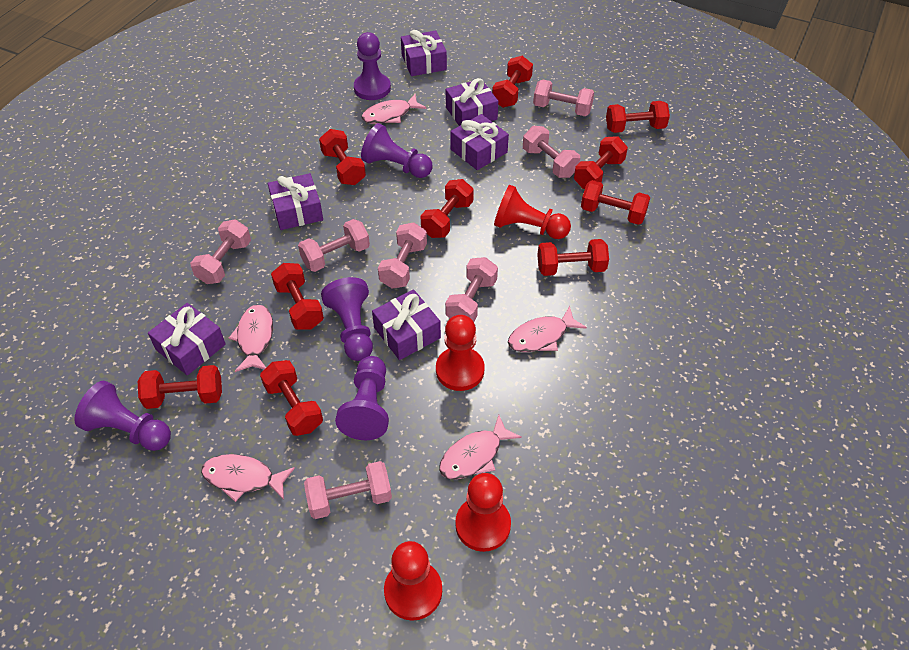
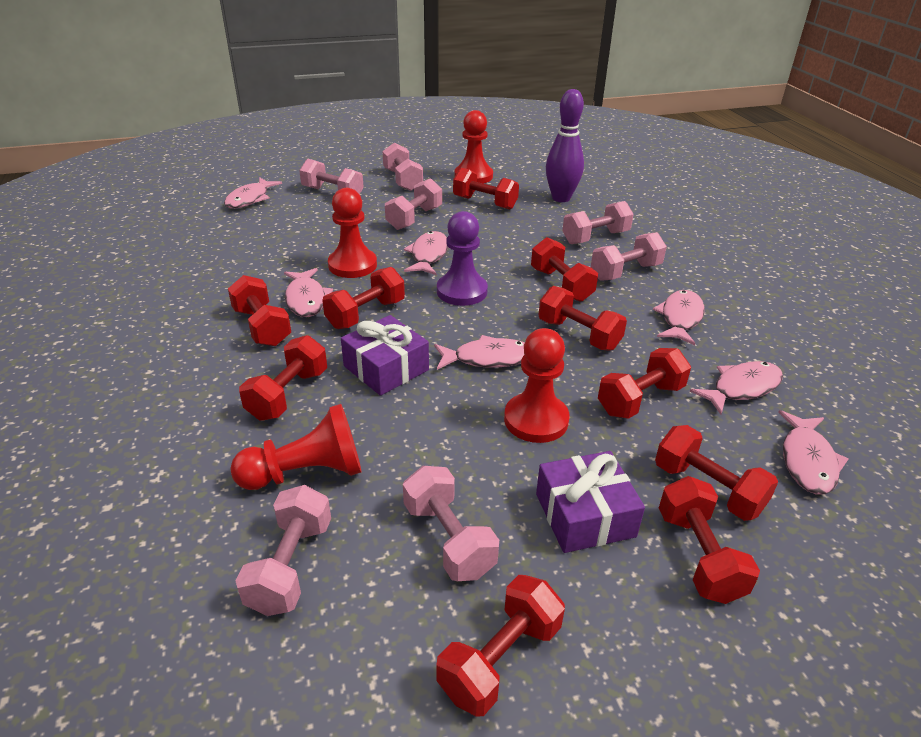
pink fish: 5 -> 7
purple bowling pin: 0 -> 1
purple gift: 6 -> 2
purple pawn: 5 -> 1

